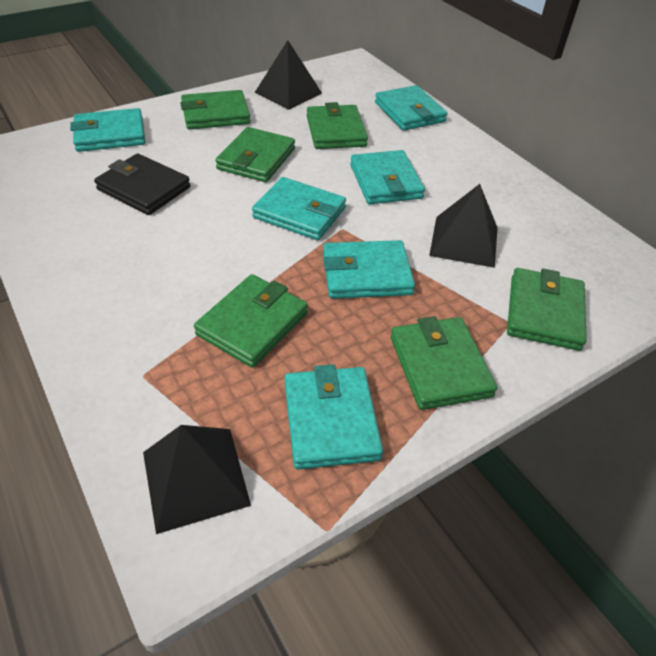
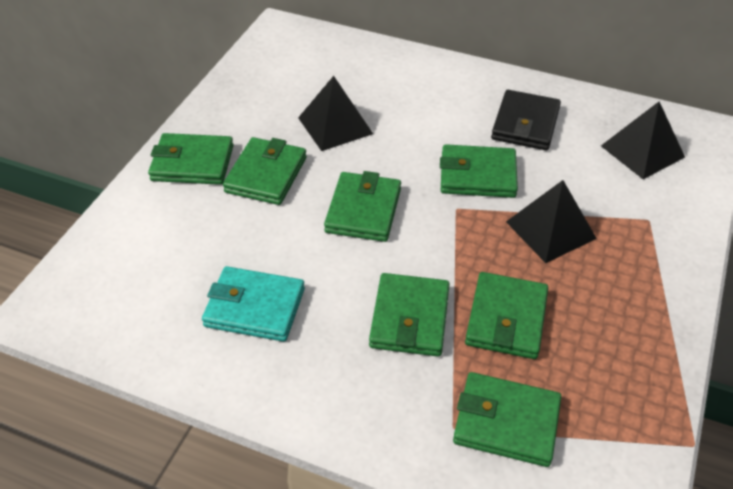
green wallet: 6 -> 7
turquoise wallet: 6 -> 1

